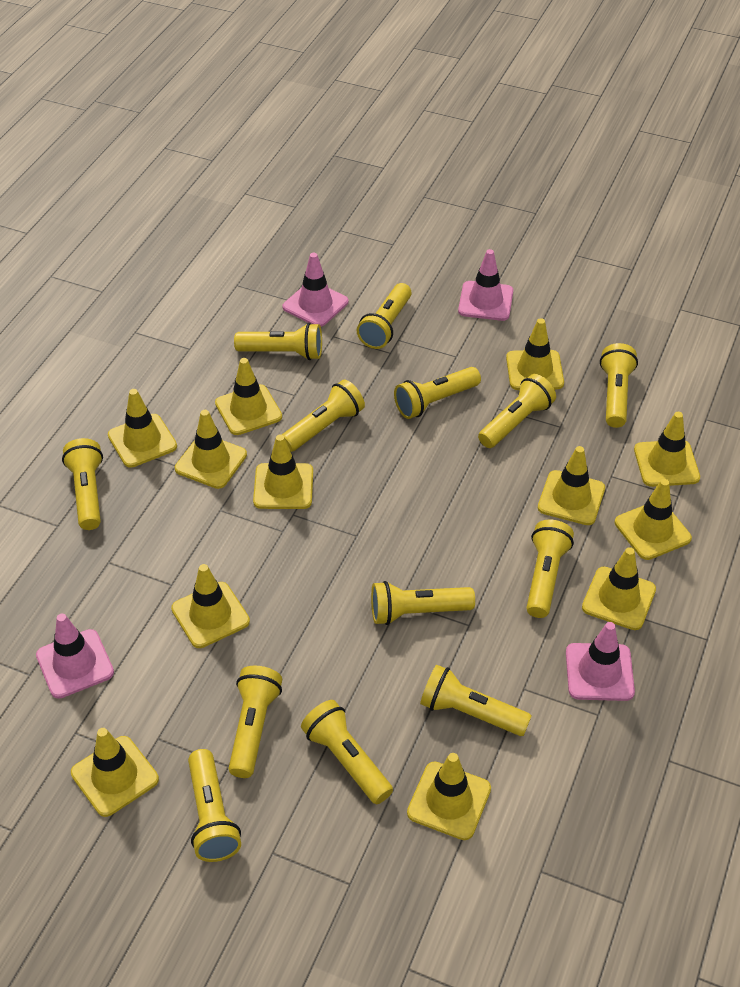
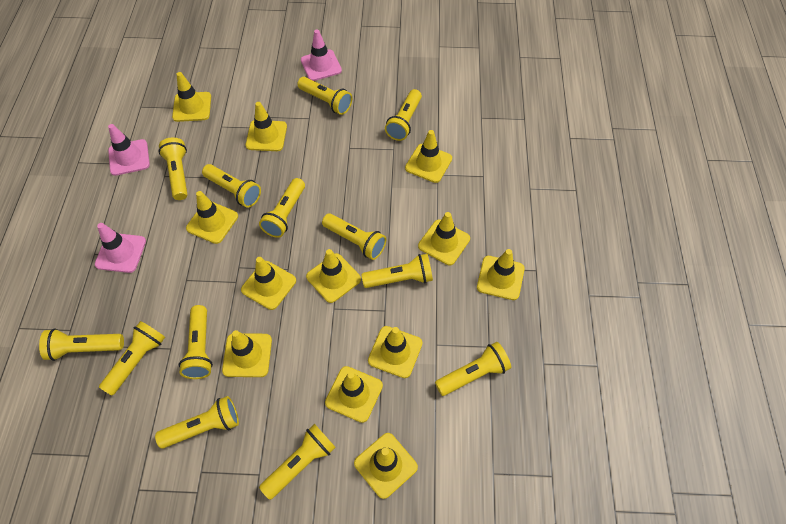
pink traffic cone: 4 -> 3

